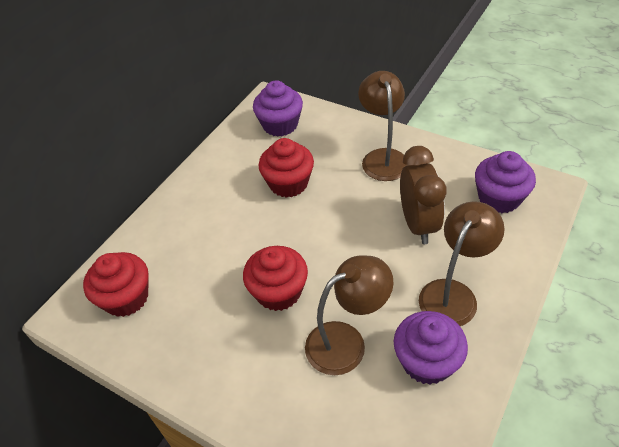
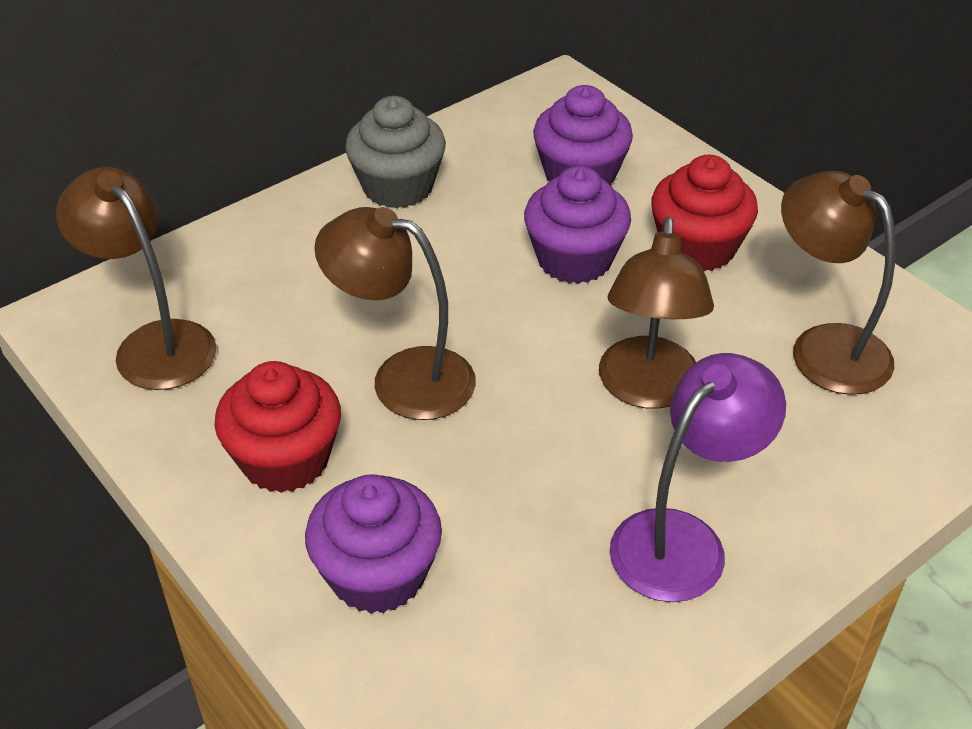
brown clock: 1 -> 0
brown lamp: 3 -> 4
grey cupcake: 0 -> 1
purple lamp: 0 -> 1
red cupcake: 3 -> 2

